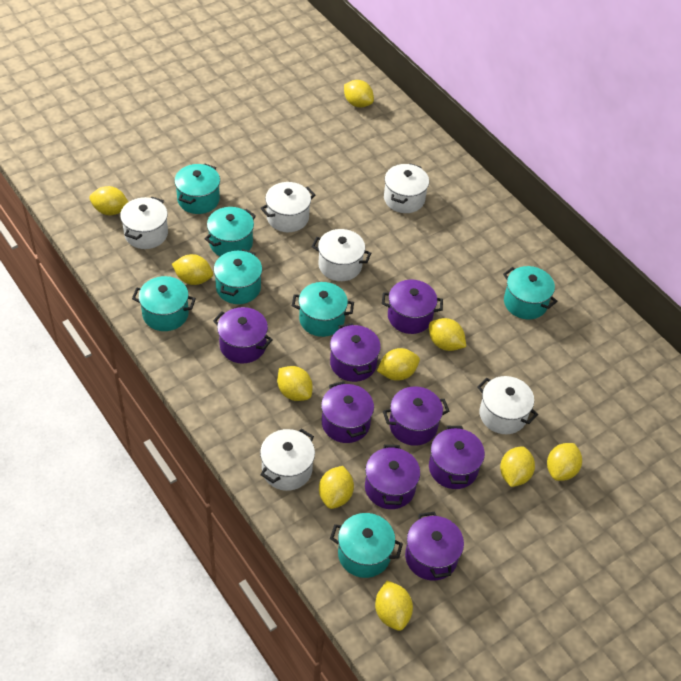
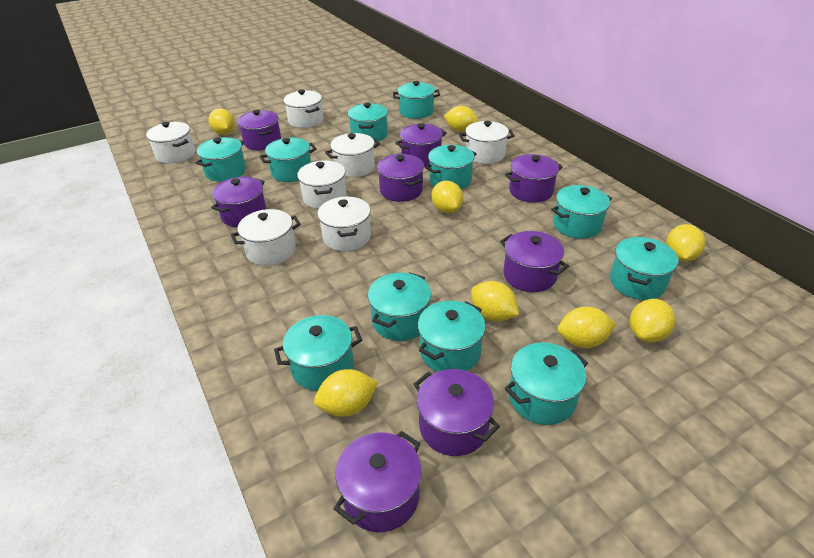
turquoise pot: 7 -> 11
white pot: 6 -> 7
yellow lemon: 10 -> 8

